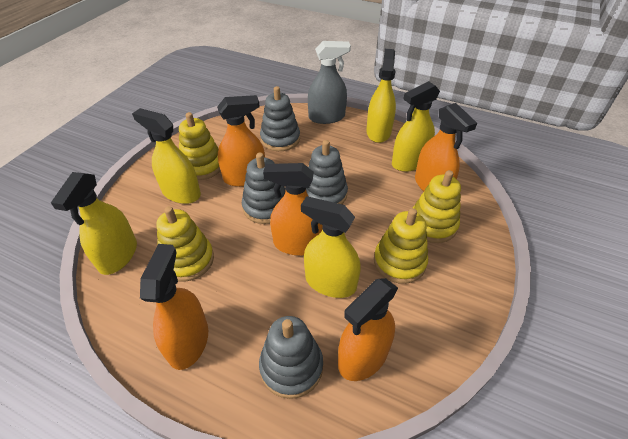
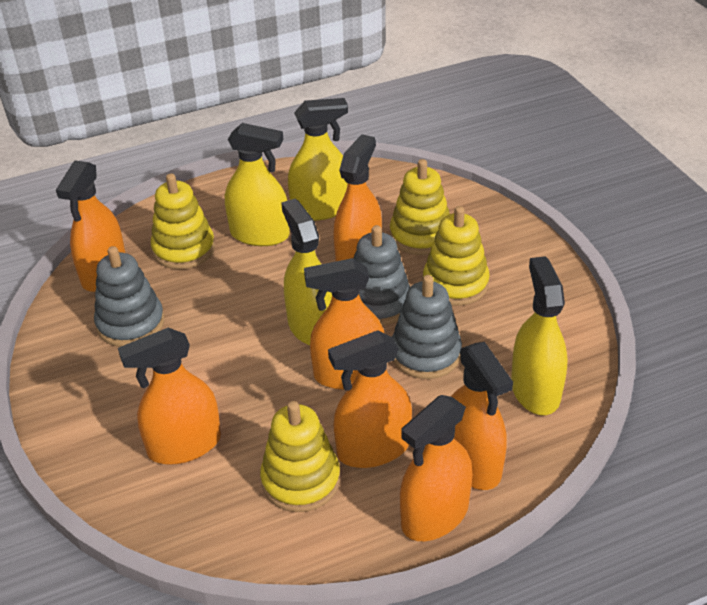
grey spray bottle: 1 -> 0
grey stacking toy: 4 -> 3
orange spray bottle: 5 -> 7
yellow spray bottle: 5 -> 4

